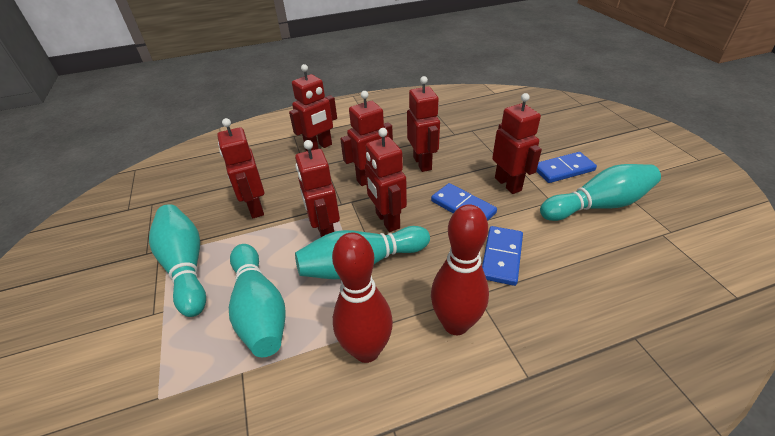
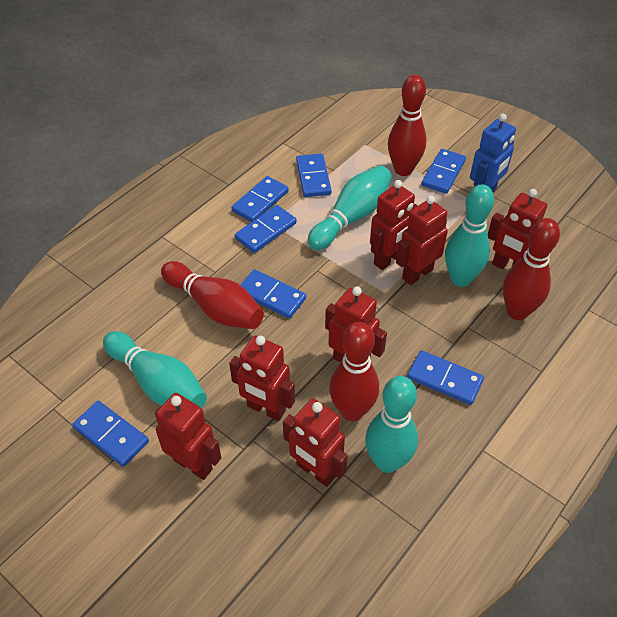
blue domino: 3 -> 7
blue robot: 0 -> 1
red bowling pin: 2 -> 4

